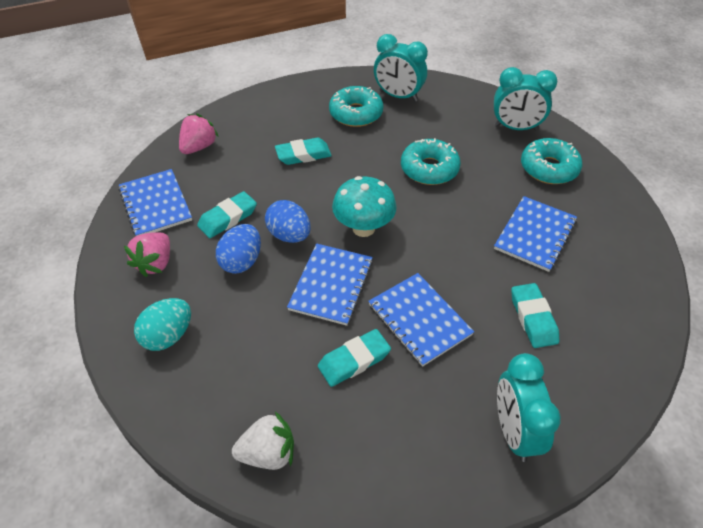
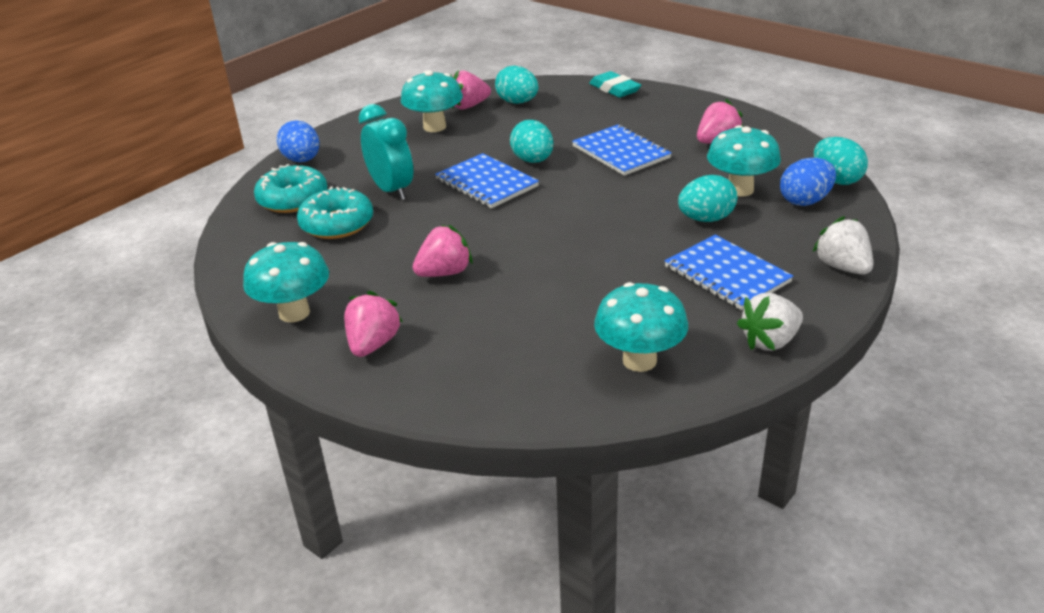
blue notebook: 4 -> 3
pink strawberry: 2 -> 4
turquoise clock: 3 -> 1
turquoise donut: 3 -> 2
turquoise egg: 1 -> 4
turquoise eraser: 4 -> 1
turquoise mushroom: 1 -> 4
white strawberry: 1 -> 2

